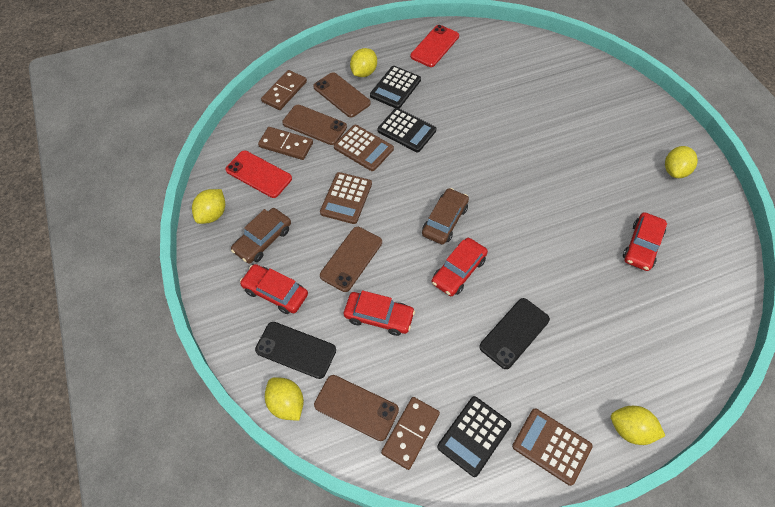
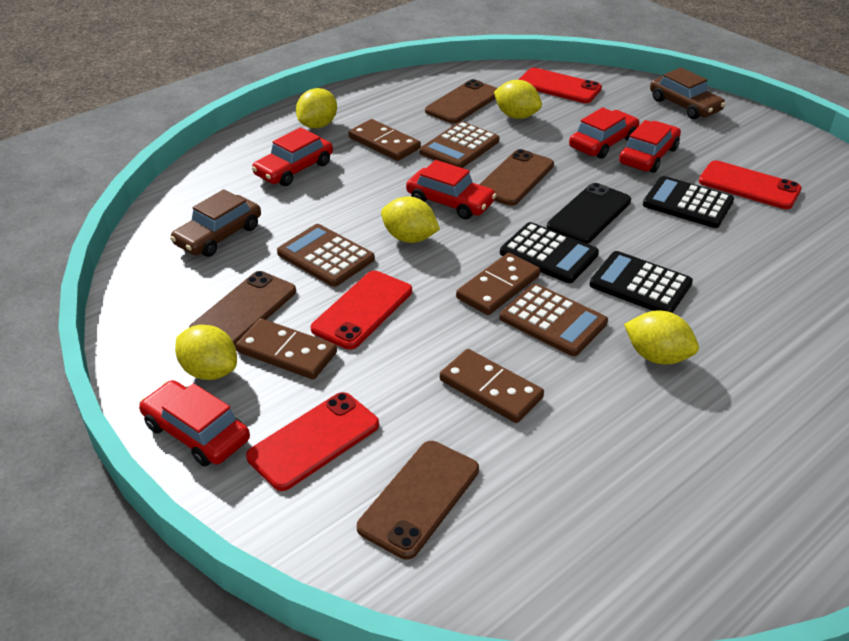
black phone: 2 -> 1
brown domino: 3 -> 4
red car: 4 -> 5
red phone: 2 -> 4

